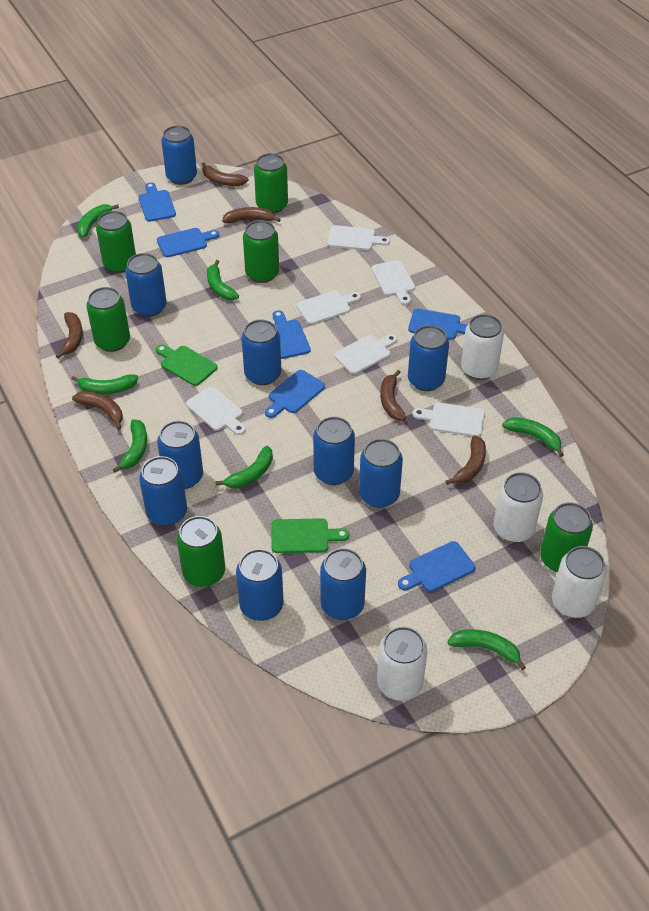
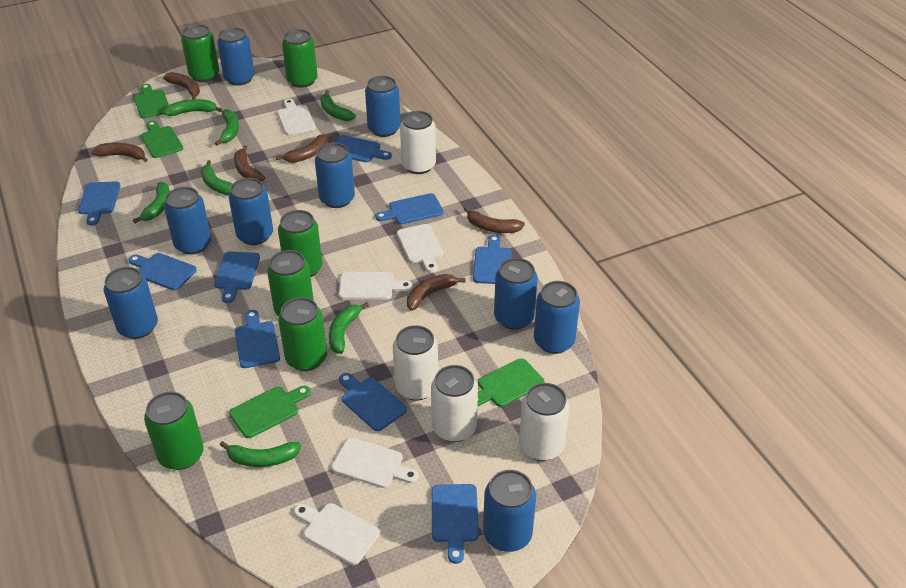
blue can: 10 -> 9
blue cutting board: 6 -> 9
green cutting board: 2 -> 4
white cutting board: 6 -> 5

